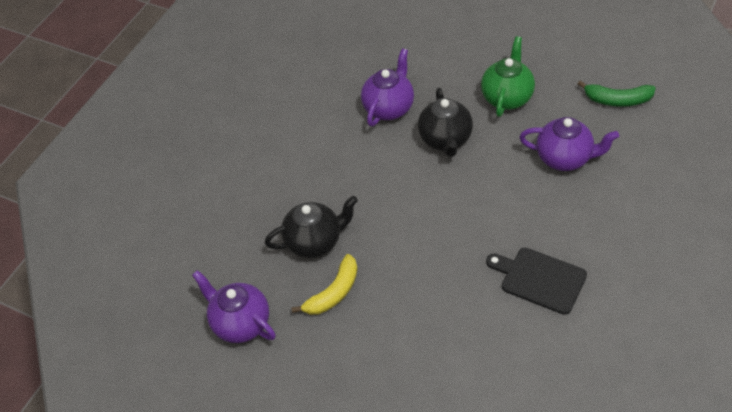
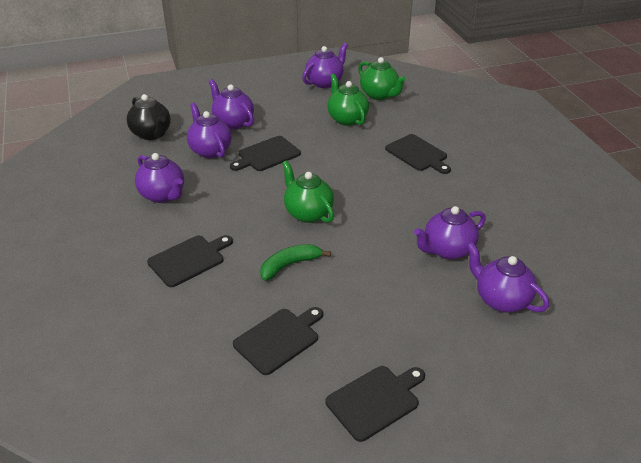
black cutting board: 1 -> 5
black teapot: 2 -> 1
green teapot: 1 -> 3
purple teapot: 3 -> 6
yellow banana: 1 -> 0

